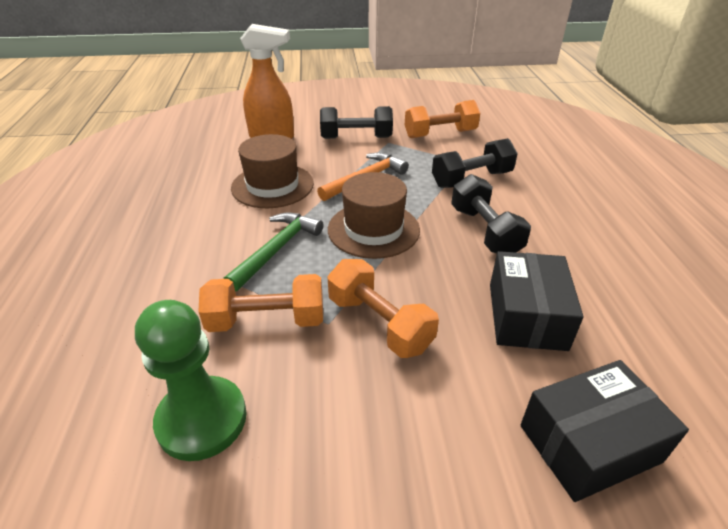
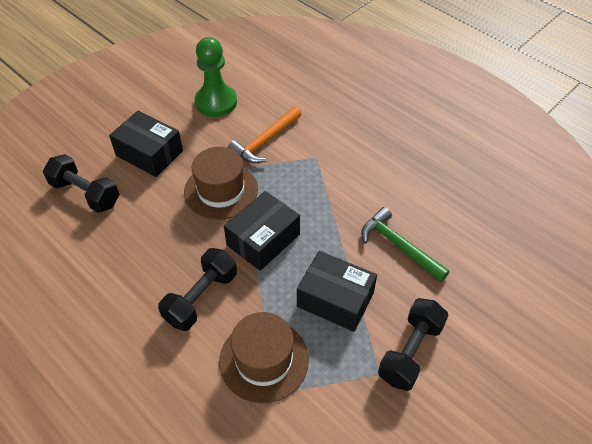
black box: 2 -> 3
orange dumbbell: 3 -> 0
orange spray bottle: 1 -> 0

